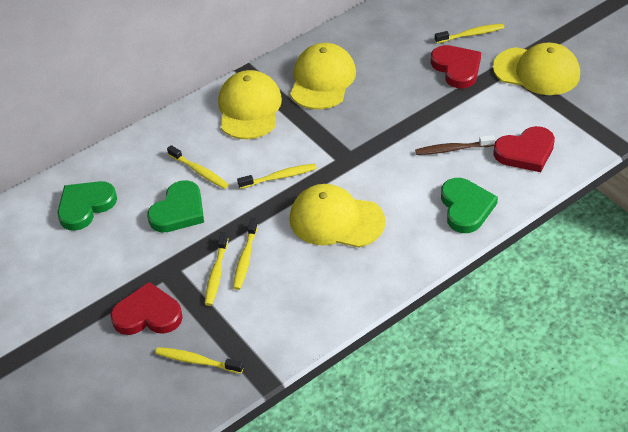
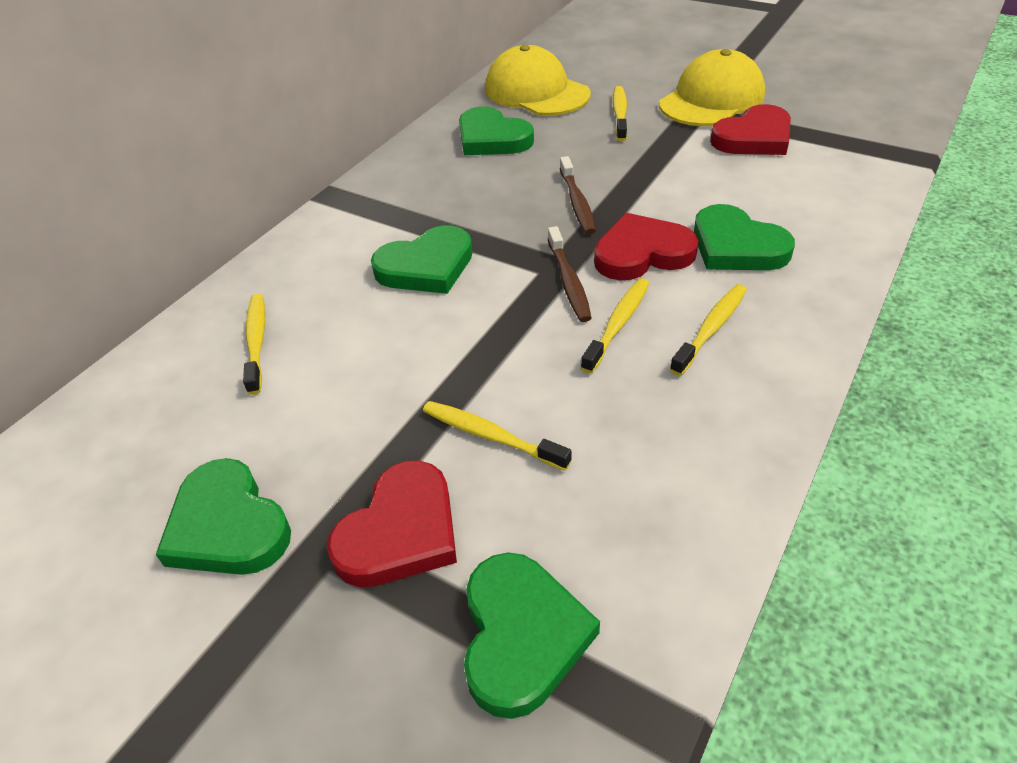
brown toothbrush: 1 -> 2
green heart: 3 -> 5
yellow cap: 4 -> 2
yellow toothbrush: 6 -> 5

